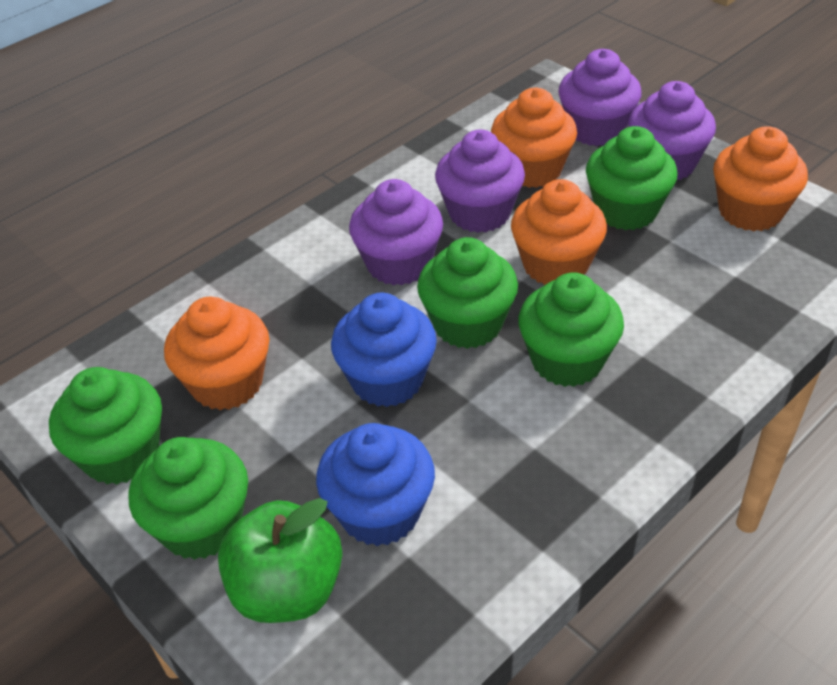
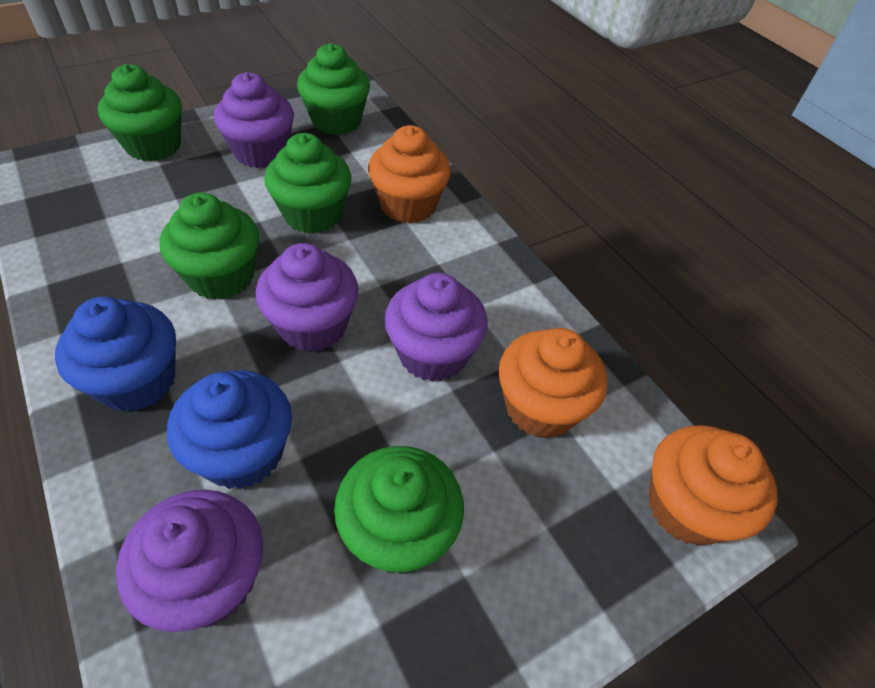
green apple: 1 -> 0
orange cupcake: 4 -> 3

